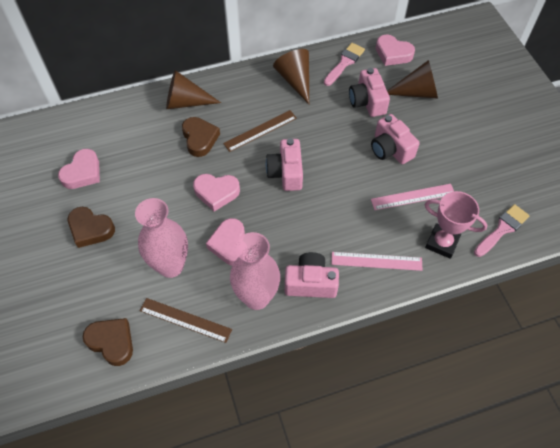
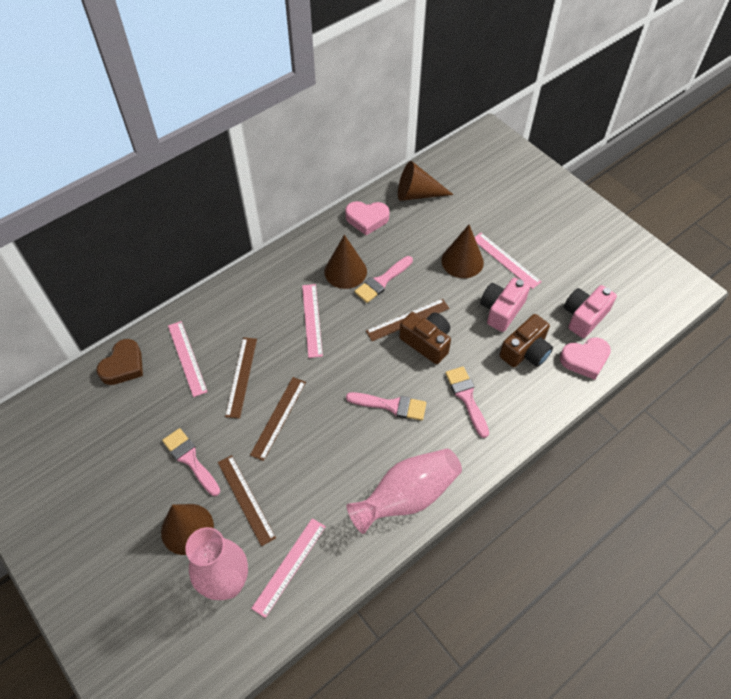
brown camera: 0 -> 2
brown cone: 3 -> 4
brown heart: 3 -> 1
brown ruler: 2 -> 4
pink brush: 2 -> 4
pink camera: 4 -> 2
pink heart: 4 -> 2
pink ruler: 2 -> 4
pink trophy: 1 -> 0

